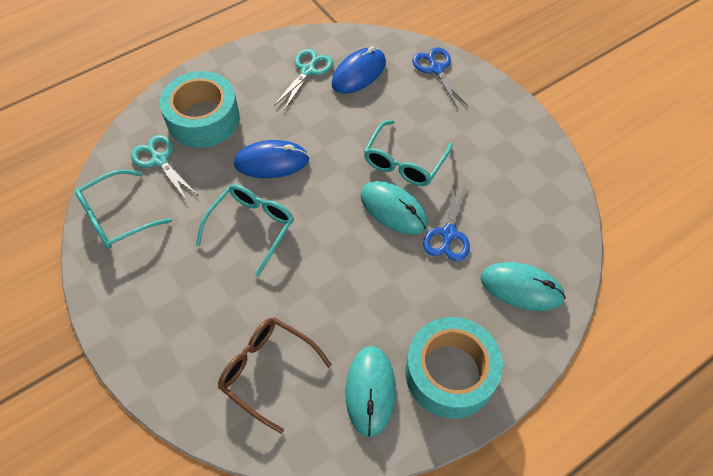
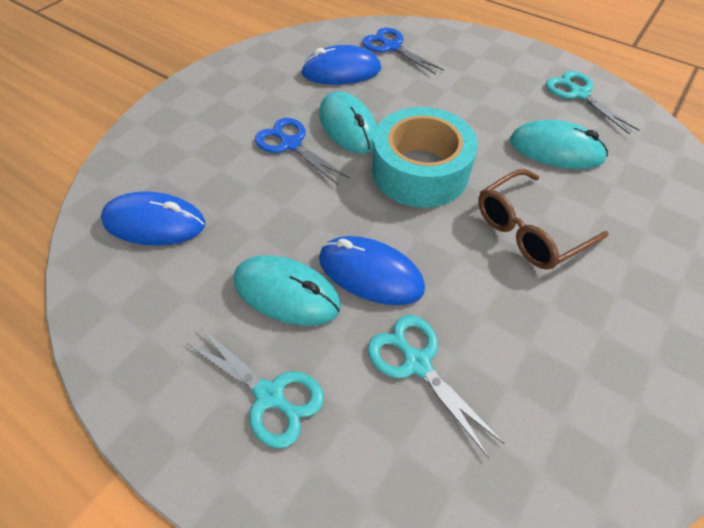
blue mouse: 2 -> 3
turquoise glasses: 3 -> 0
turquoise scissors: 2 -> 3
turquoise tape: 2 -> 1

